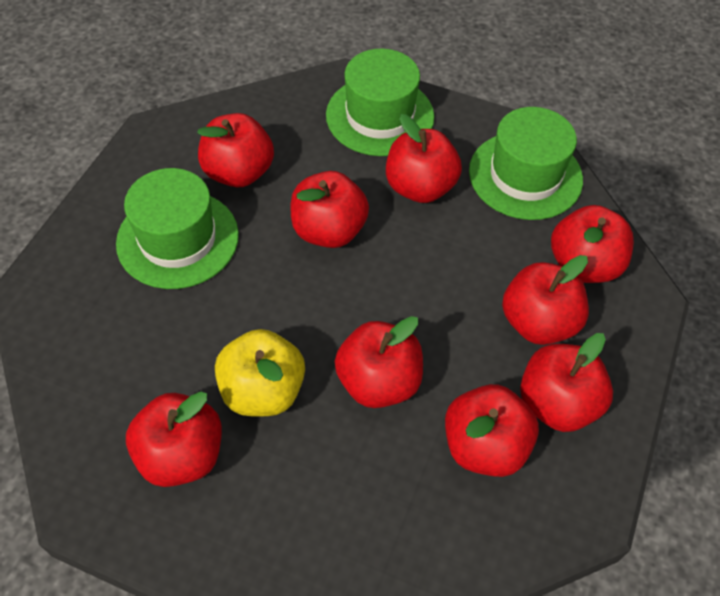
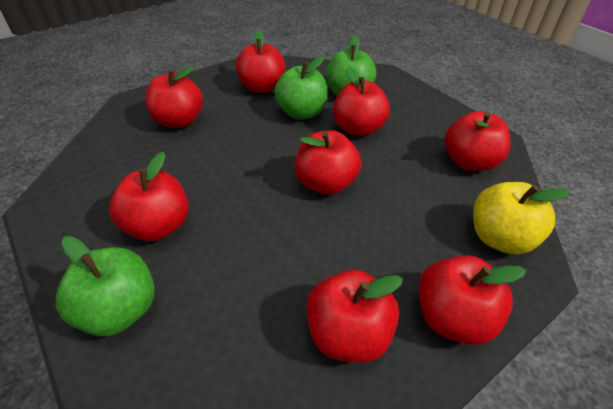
green apple: 0 -> 3
green hat: 3 -> 0
red apple: 9 -> 8

